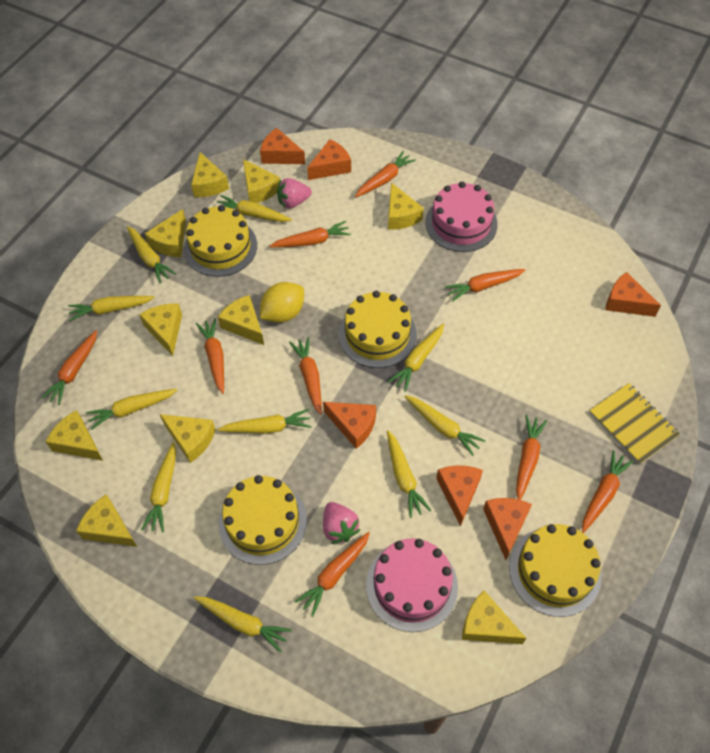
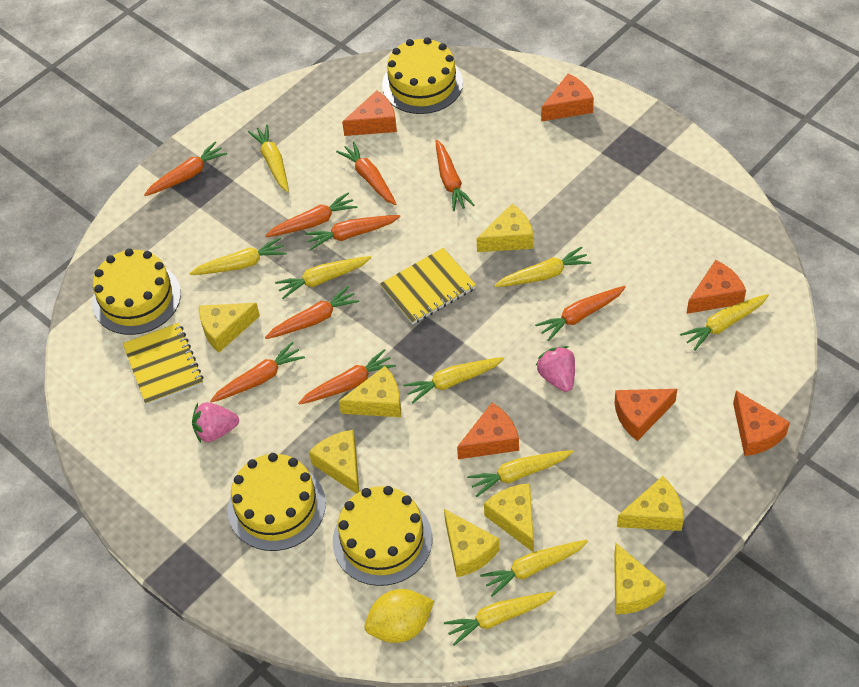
pink cake: 2 -> 0
yellow carrot: 10 -> 9
yellow cheese: 10 -> 8
yellow notebook: 1 -> 2

